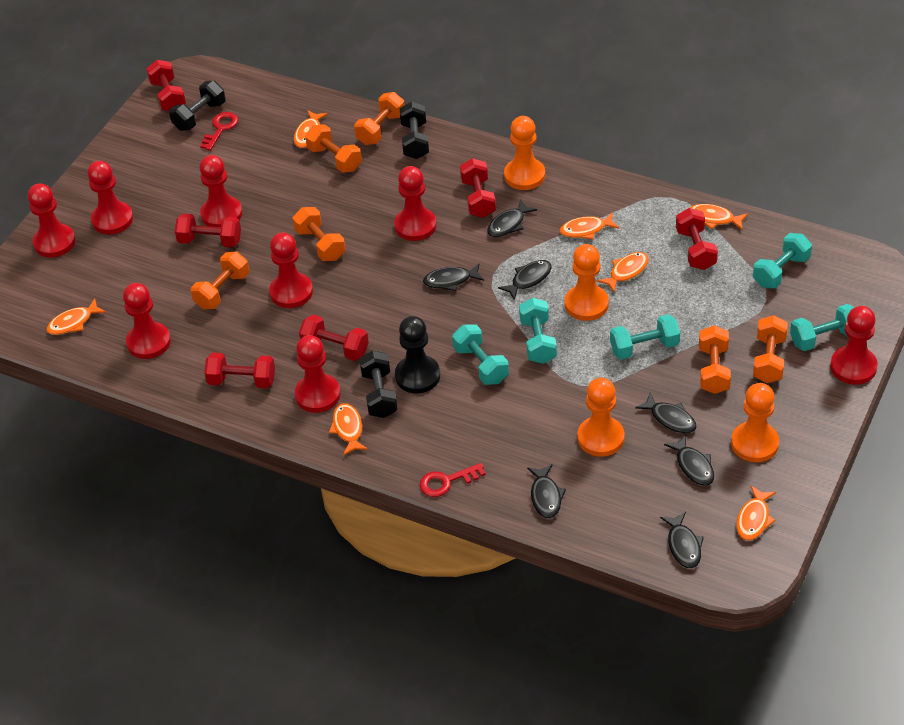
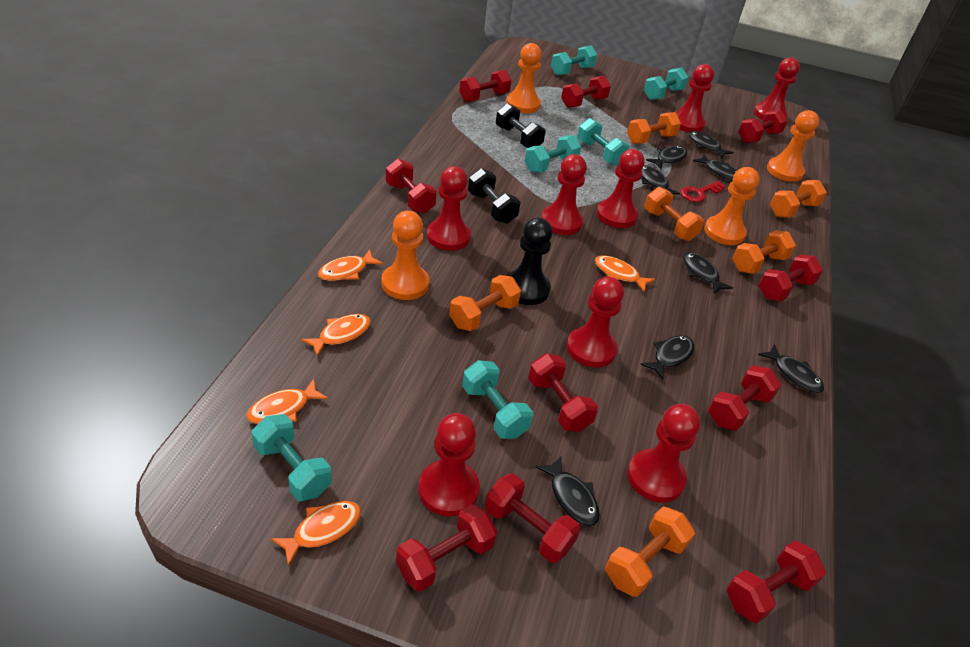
black dumbbell: 3 -> 2
black fish: 7 -> 8
orange fish: 7 -> 5
red dumbbell: 6 -> 10
red key: 2 -> 1
turquoise dumbbell: 5 -> 6

